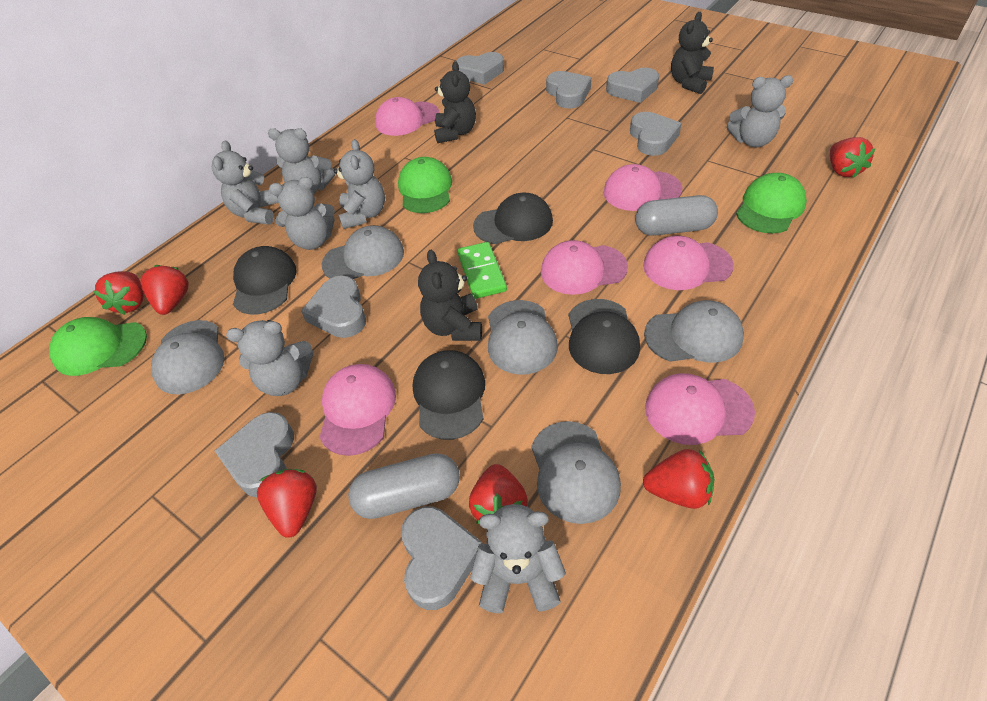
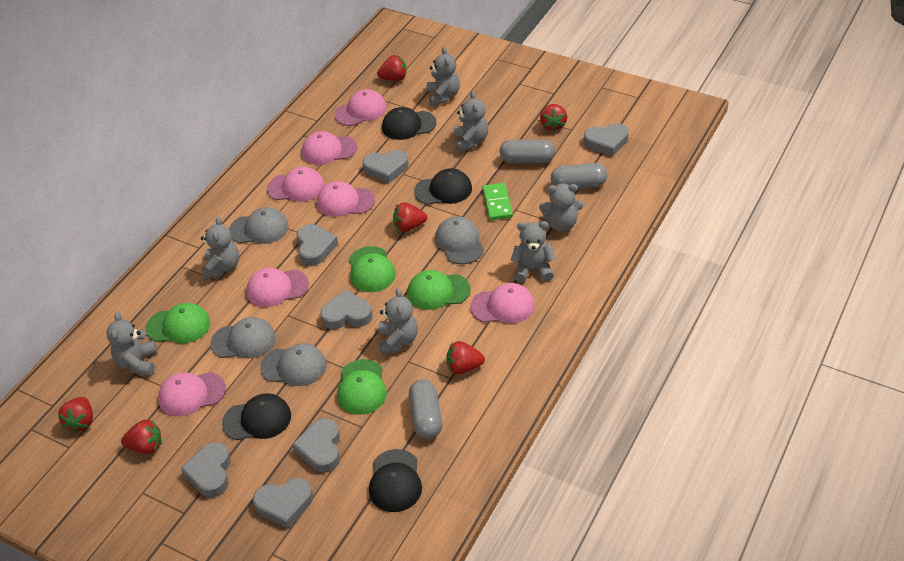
black teddy bear: 3 -> 0
green cap: 3 -> 4
grey cap: 5 -> 4
grey capsule: 2 -> 3
pink cap: 6 -> 7

